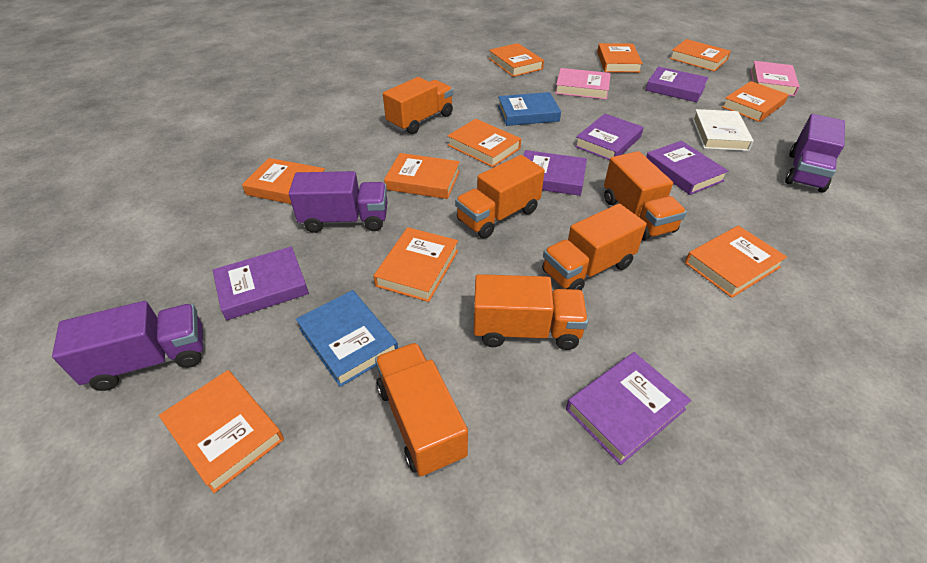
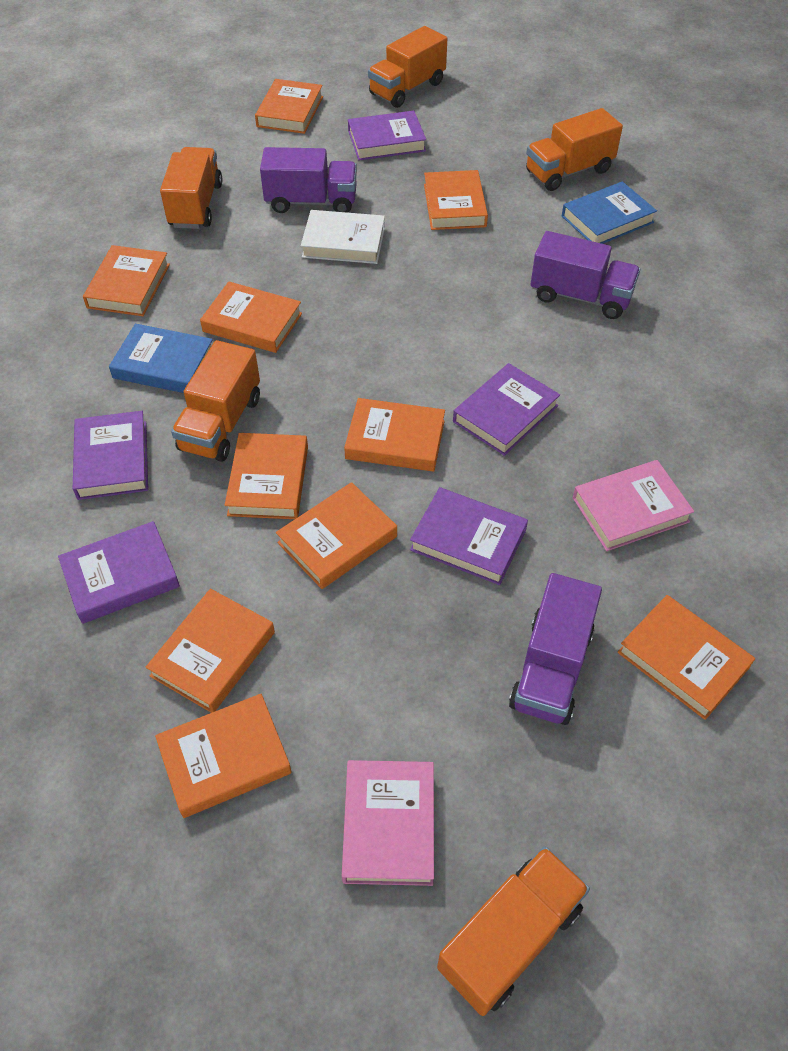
orange truck: 6 -> 5
purple book: 6 -> 5

